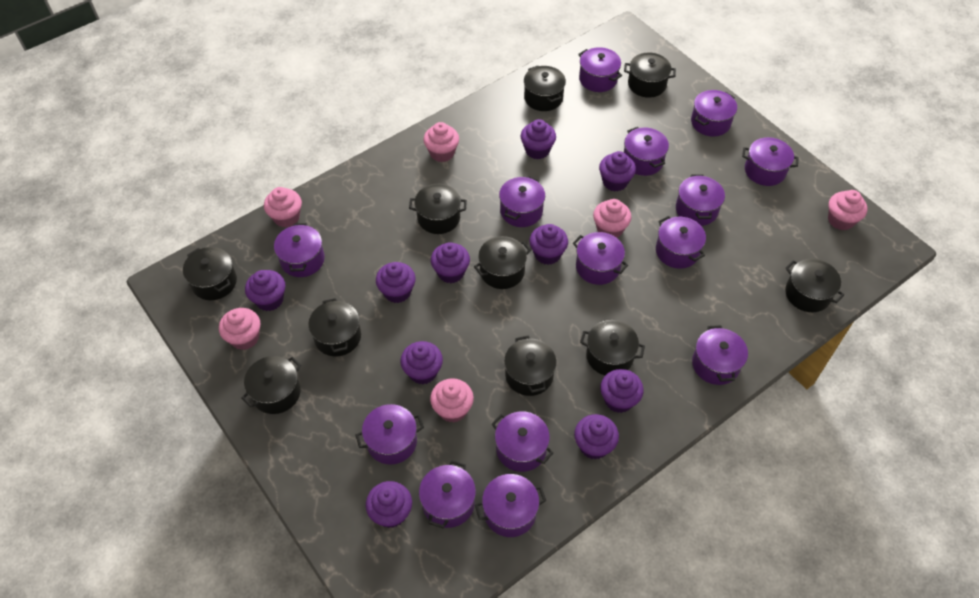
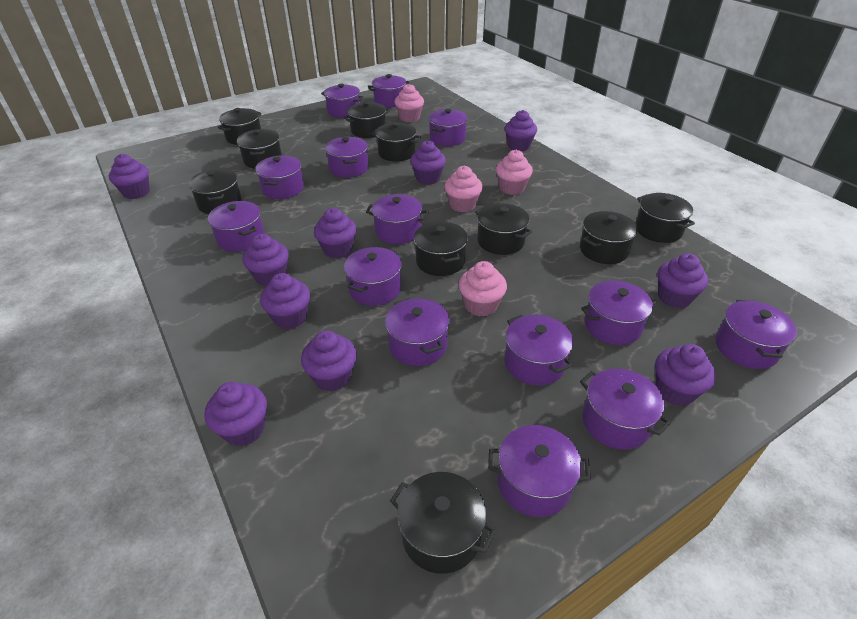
pink cupcake: 6 -> 4

